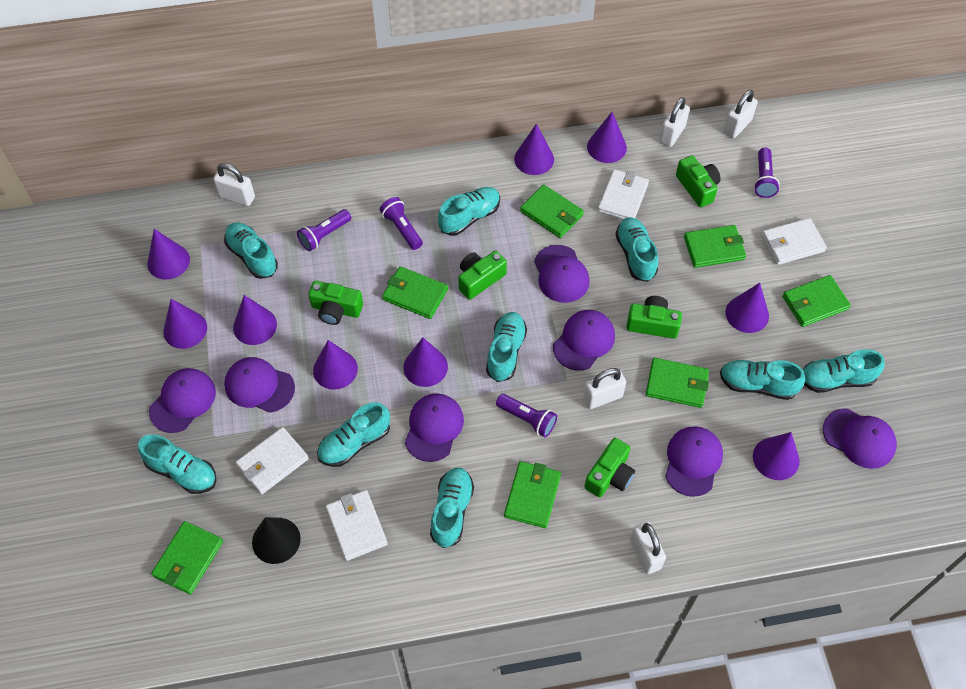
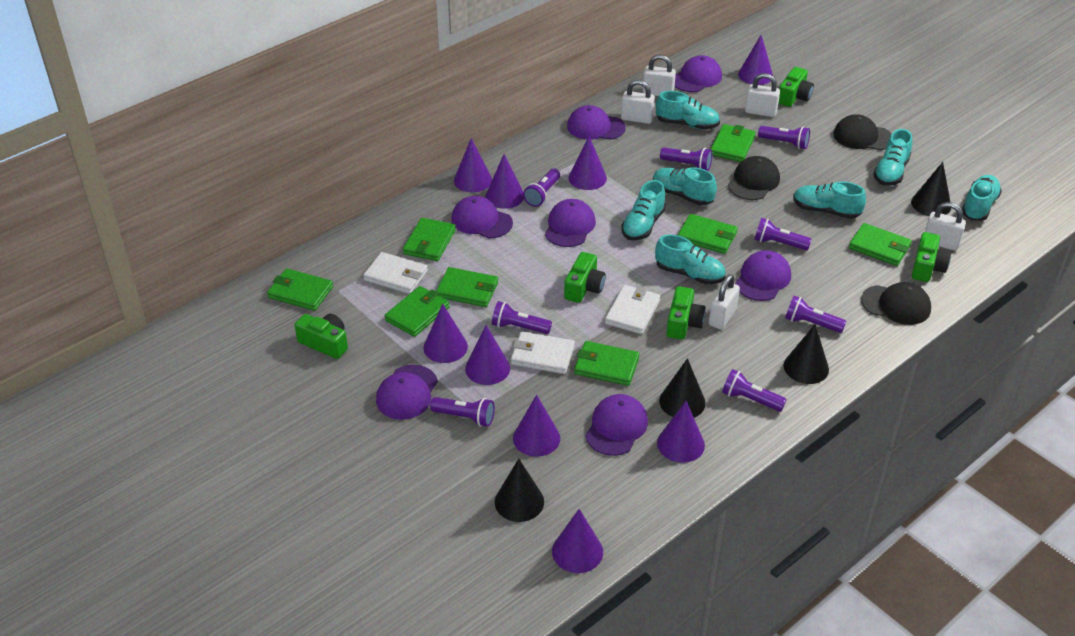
black cap: 0 -> 3
black cone: 1 -> 4
green wallet: 7 -> 8
purple flashlight: 4 -> 8
turquoise shoe: 9 -> 7
white wallet: 4 -> 3

